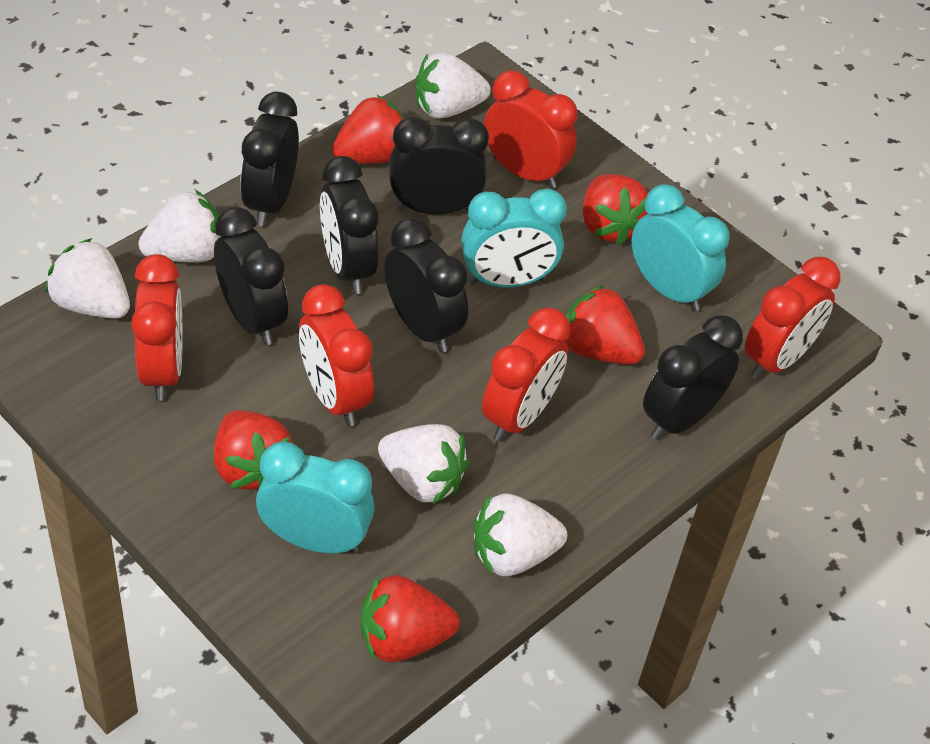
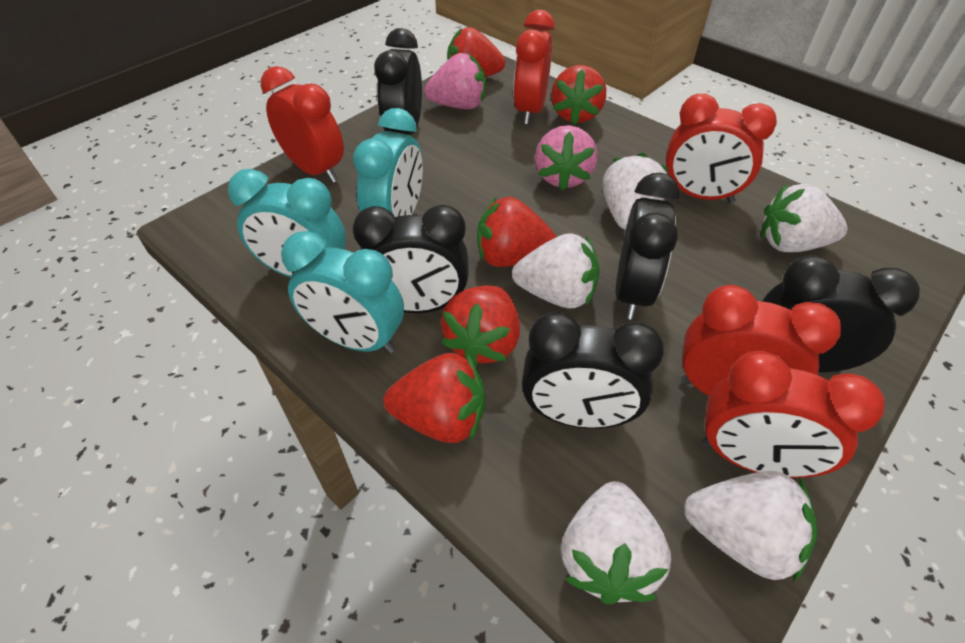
black clock: 6 -> 5
pink strawberry: 0 -> 2

